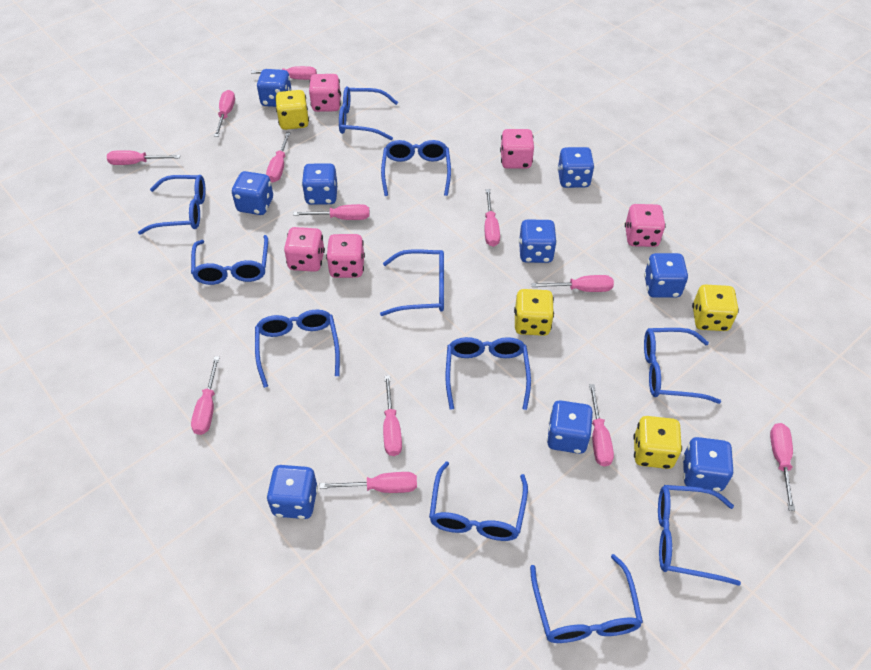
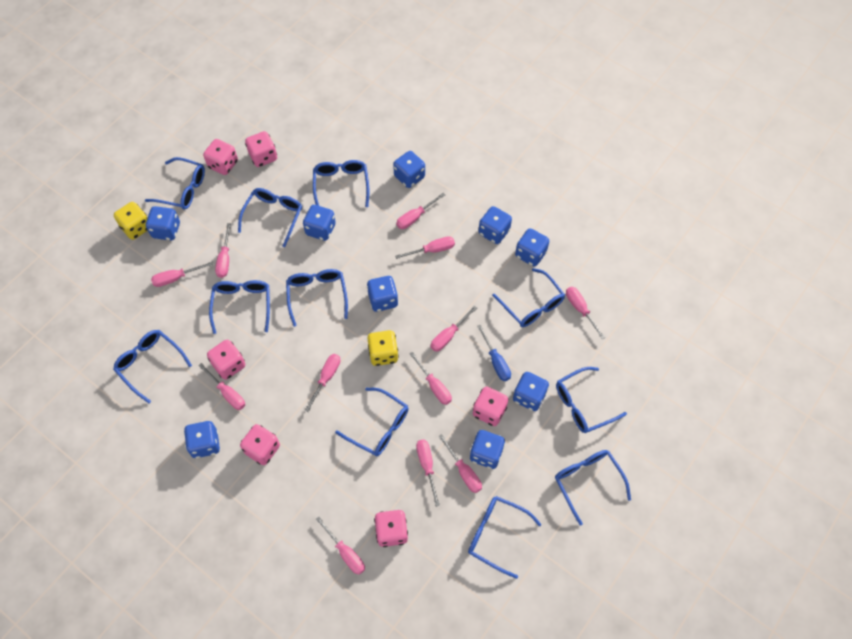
blue screwdriver: 0 -> 1
pink dice: 5 -> 6
yellow dice: 4 -> 2

